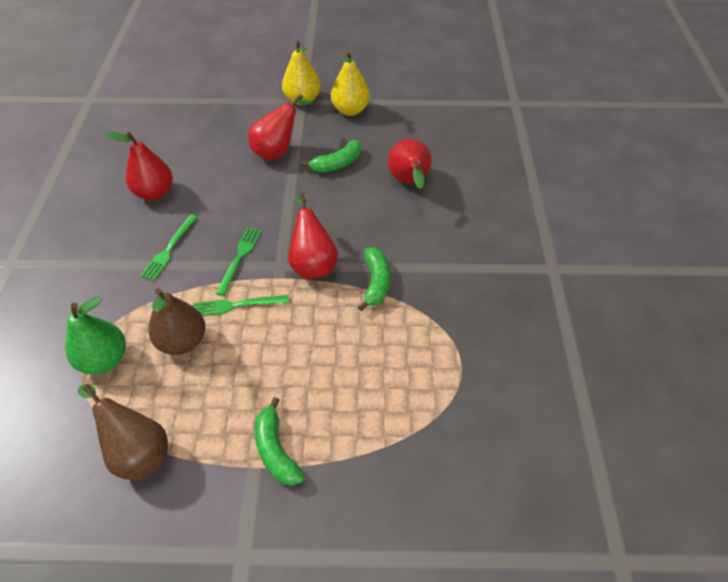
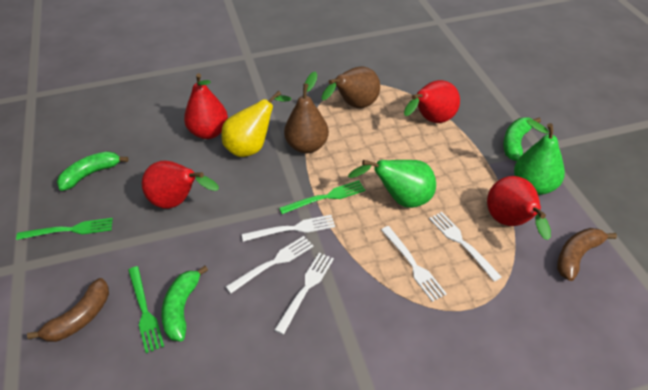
brown banana: 0 -> 2
green pear: 1 -> 2
white fork: 0 -> 5
yellow pear: 2 -> 1

